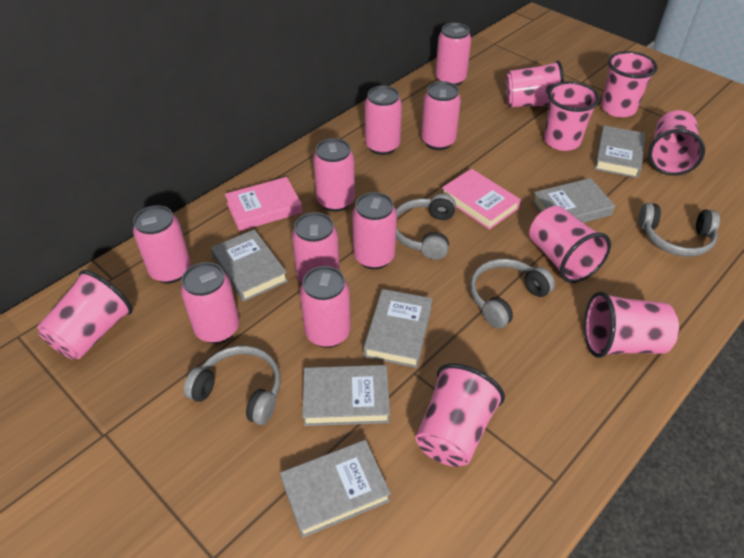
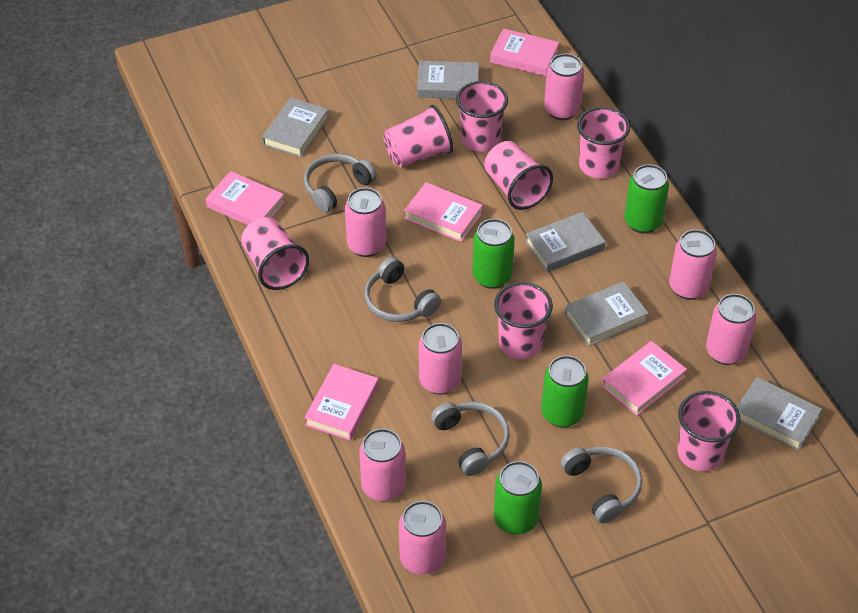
green can: 0 -> 4
grey book: 6 -> 5
pink book: 2 -> 5
pink can: 9 -> 7
pink cup: 8 -> 7

